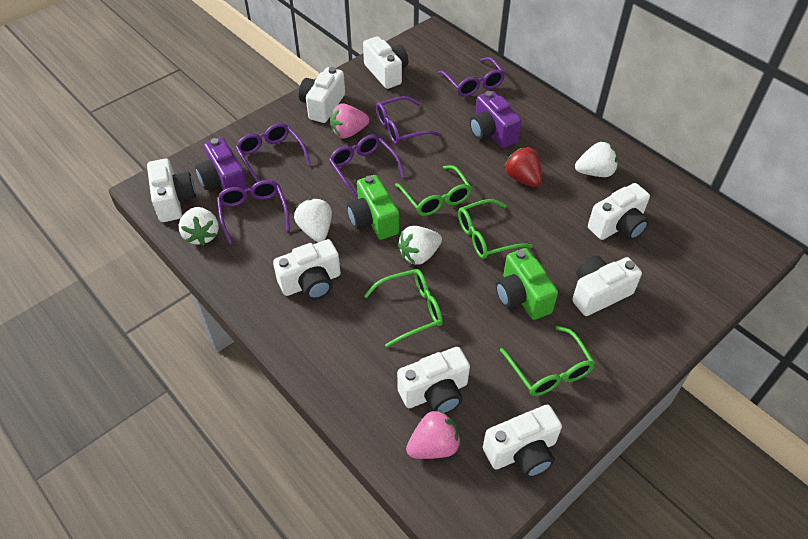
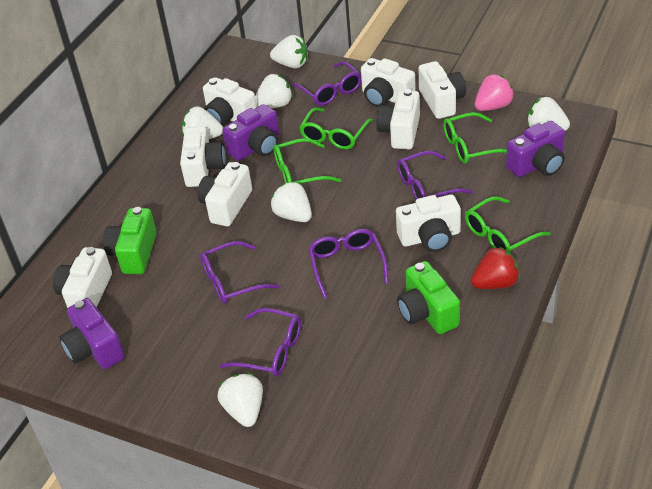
pink strawberry: 2 -> 1
purple camera: 2 -> 3
white strawberry: 4 -> 6

